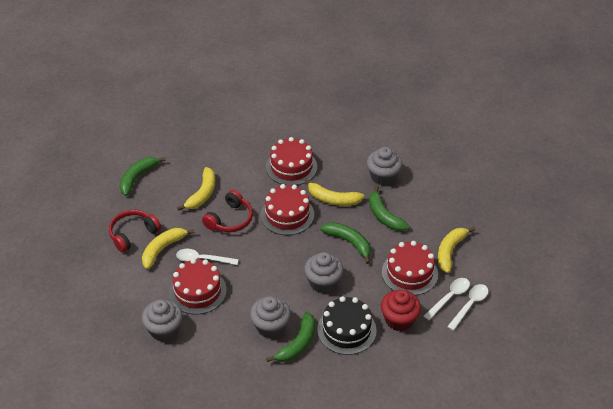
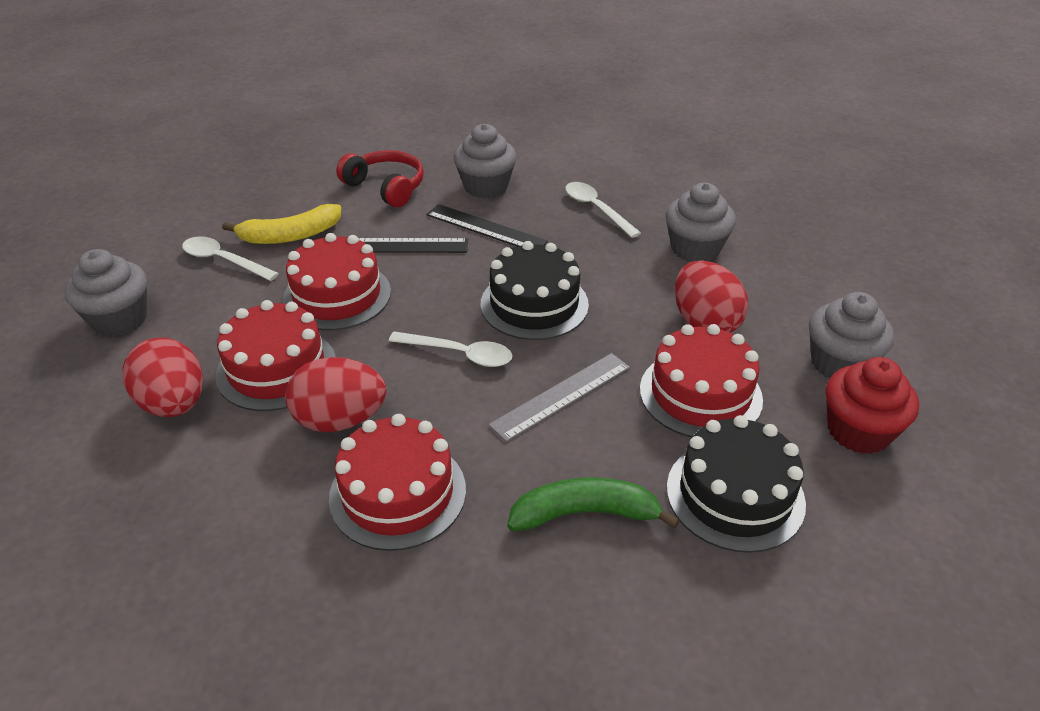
black cake: 1 -> 2
black ruler: 0 -> 2
green banana: 4 -> 1
grey ruler: 0 -> 1
red egg: 0 -> 3
red headphones: 2 -> 1
yellow banana: 4 -> 1

